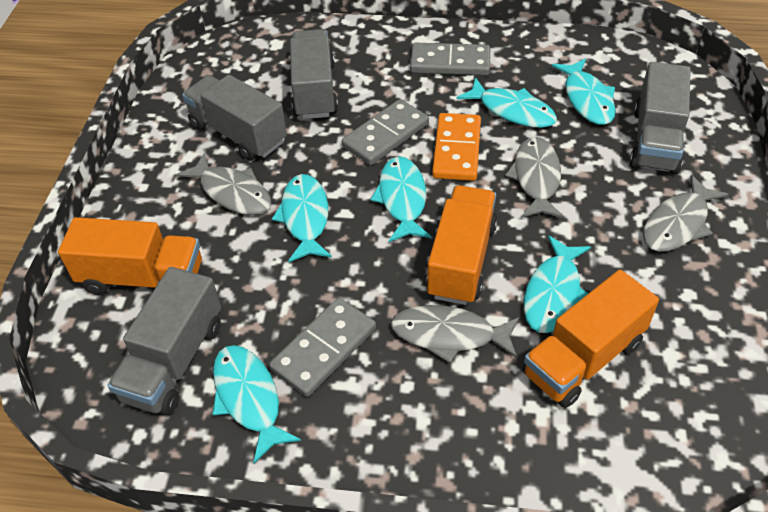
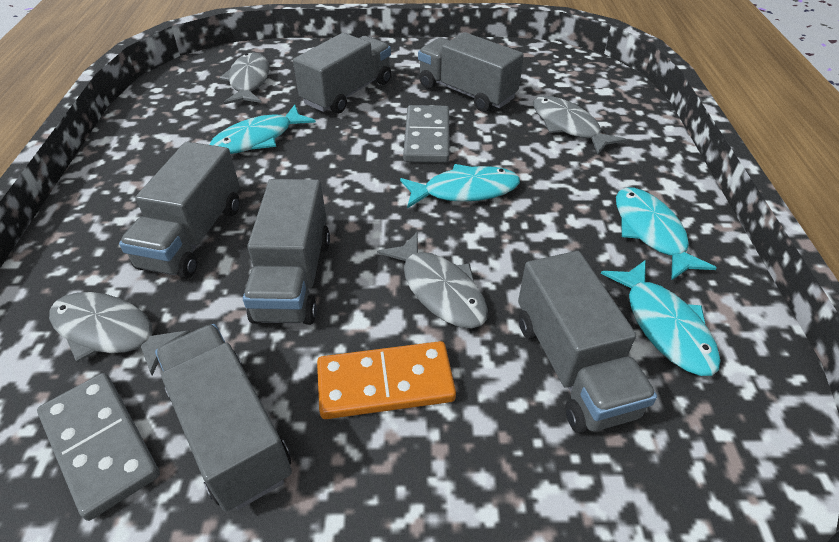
grey domino: 3 -> 2
grey truck: 4 -> 6
orange truck: 3 -> 0
turquoise fish: 6 -> 4

